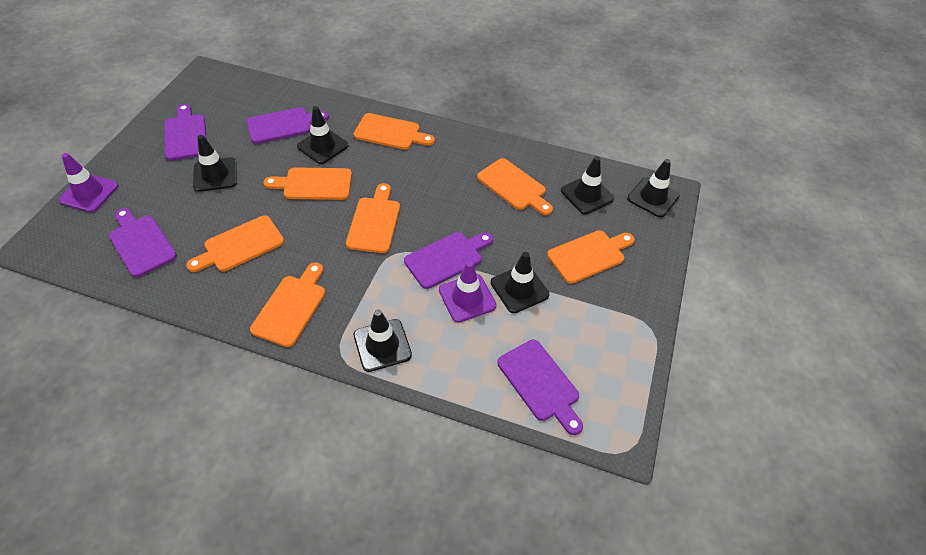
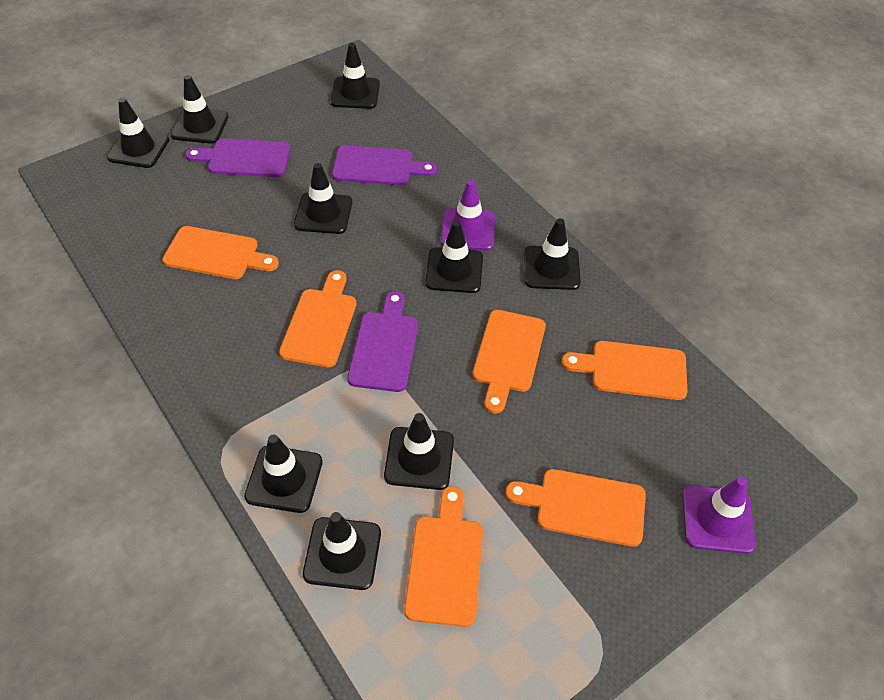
black traffic cone: 6 -> 9
orange cutting board: 7 -> 6
purple cutting board: 5 -> 3

